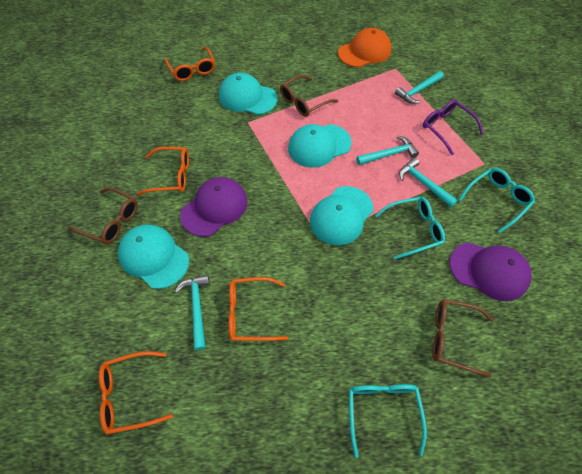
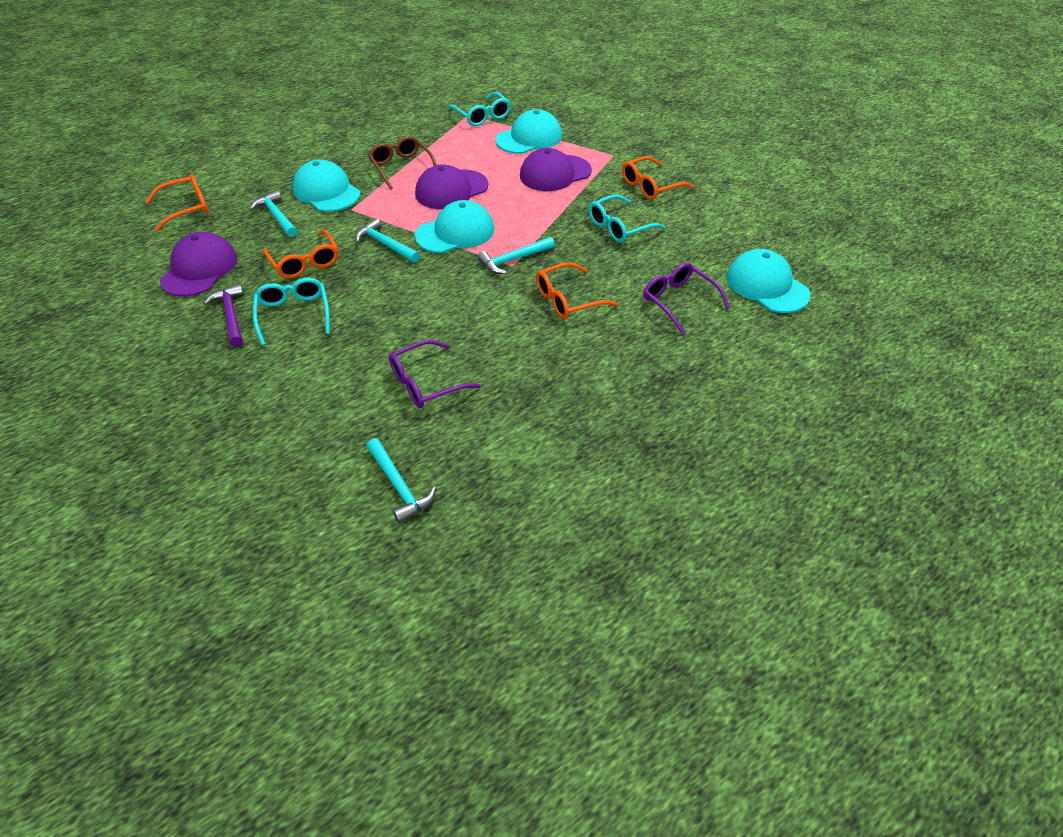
brown glasses: 3 -> 1
orange cap: 1 -> 0
purple cap: 2 -> 3
purple glasses: 1 -> 2
purple hammer: 0 -> 1

